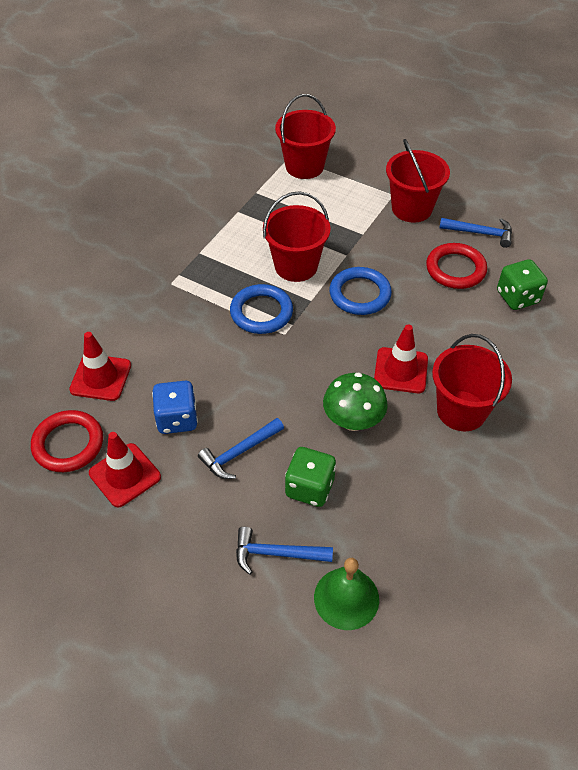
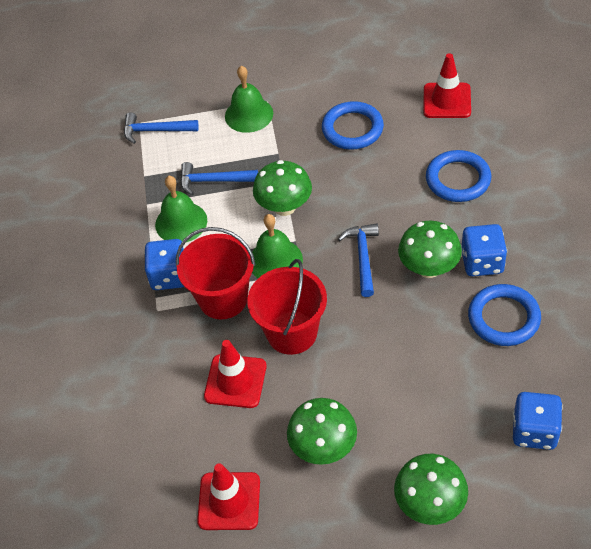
blue dice: 1 -> 3
blue ring: 2 -> 3
green bell: 1 -> 3
green dice: 2 -> 0
green mushroom: 1 -> 4
red bucket: 4 -> 2
red ring: 2 -> 0

